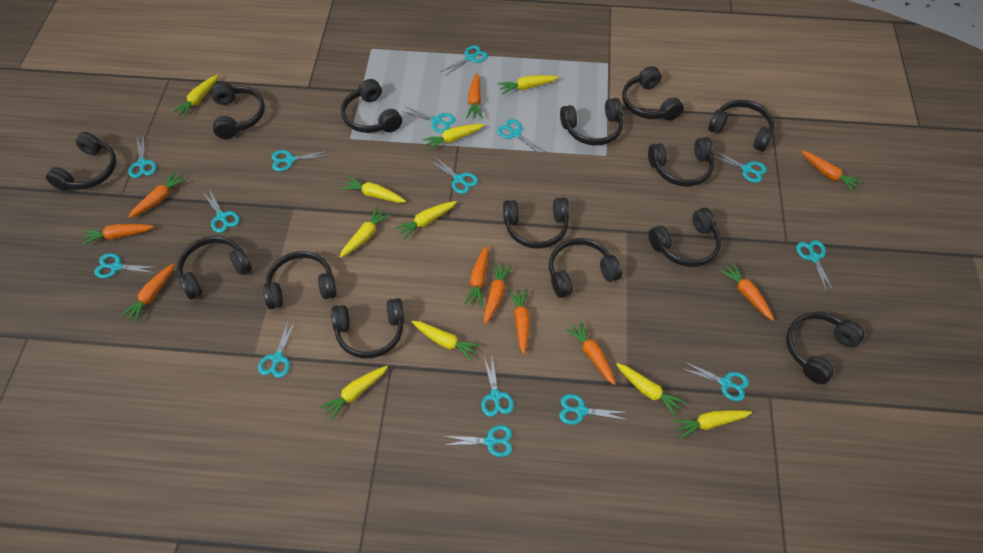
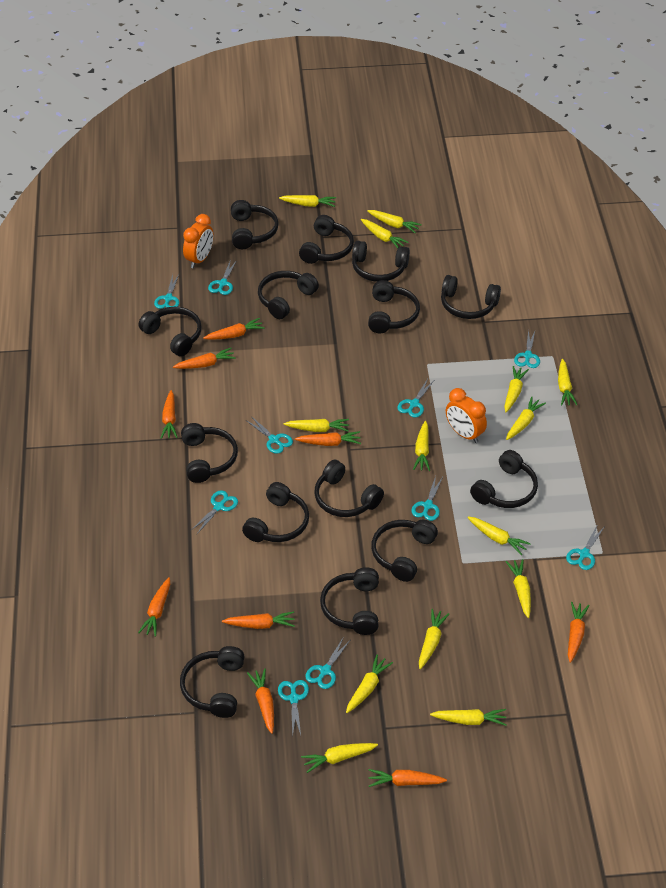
orange carrot: 10 -> 9
orange clock: 0 -> 2
turquoise scissors: 15 -> 10
yellow carrot: 10 -> 14

